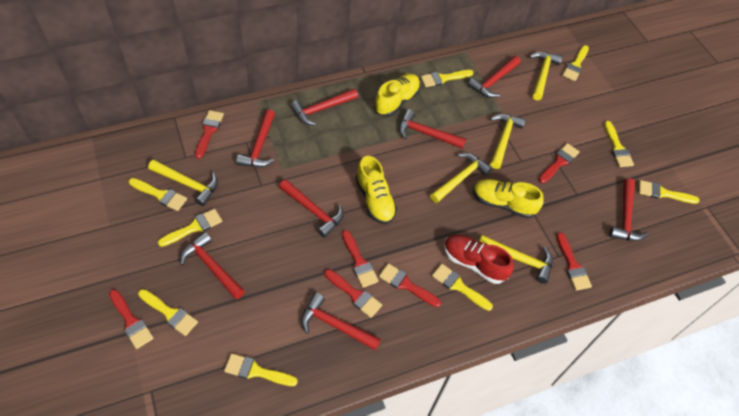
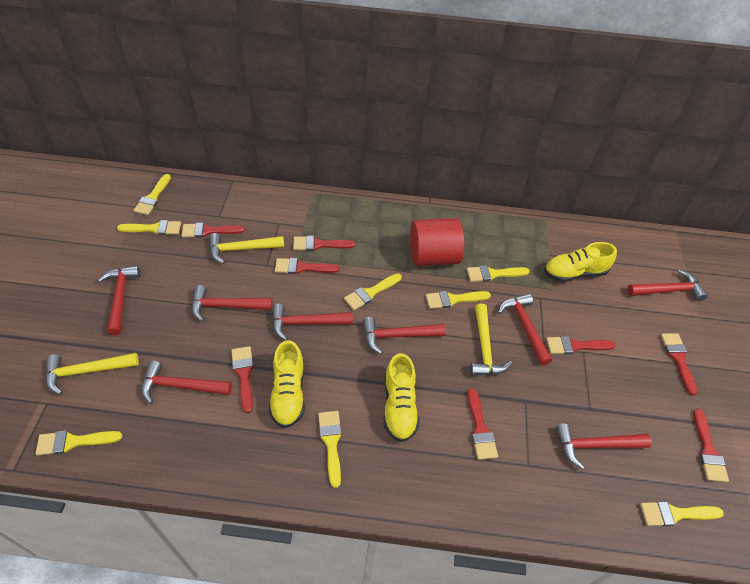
red brush: 7 -> 8
red cylinder: 0 -> 1
red shoe: 1 -> 0
yellow brush: 9 -> 8
yellow hammer: 5 -> 3

